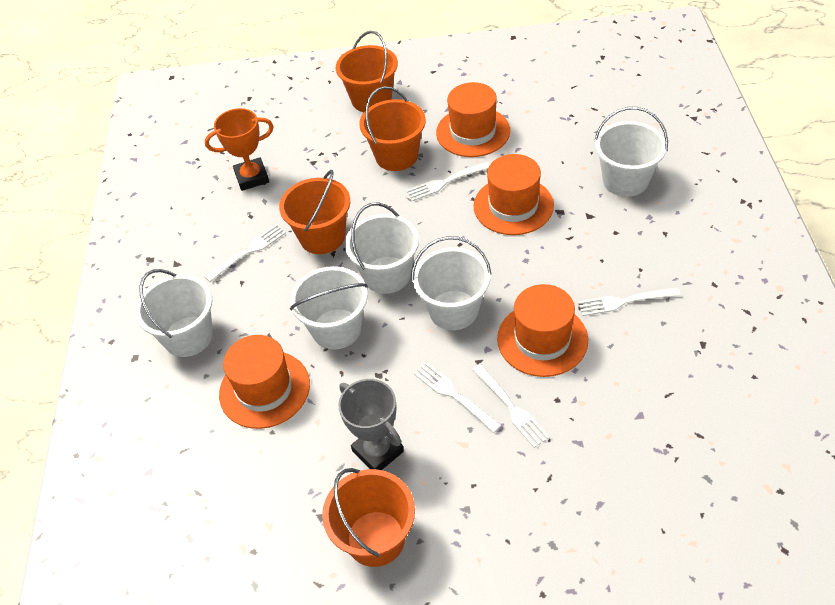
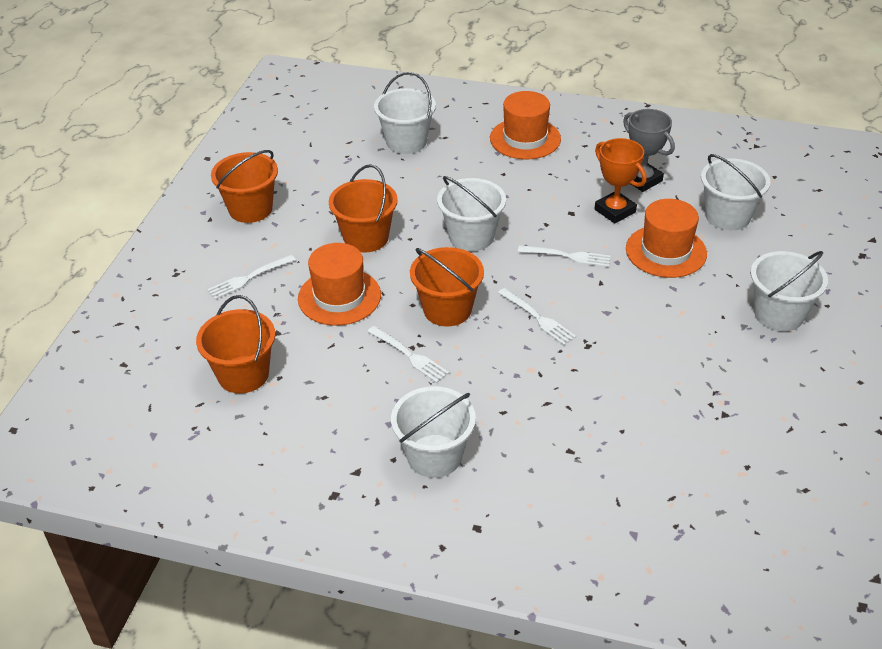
orange hat: 4 -> 3
white fork: 5 -> 4

